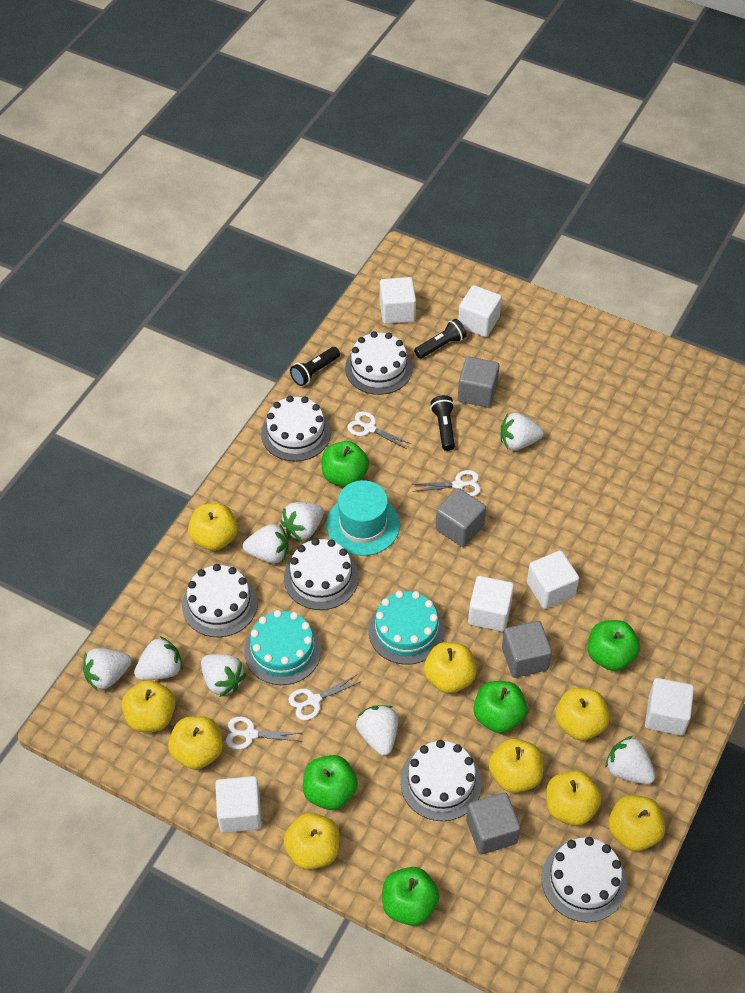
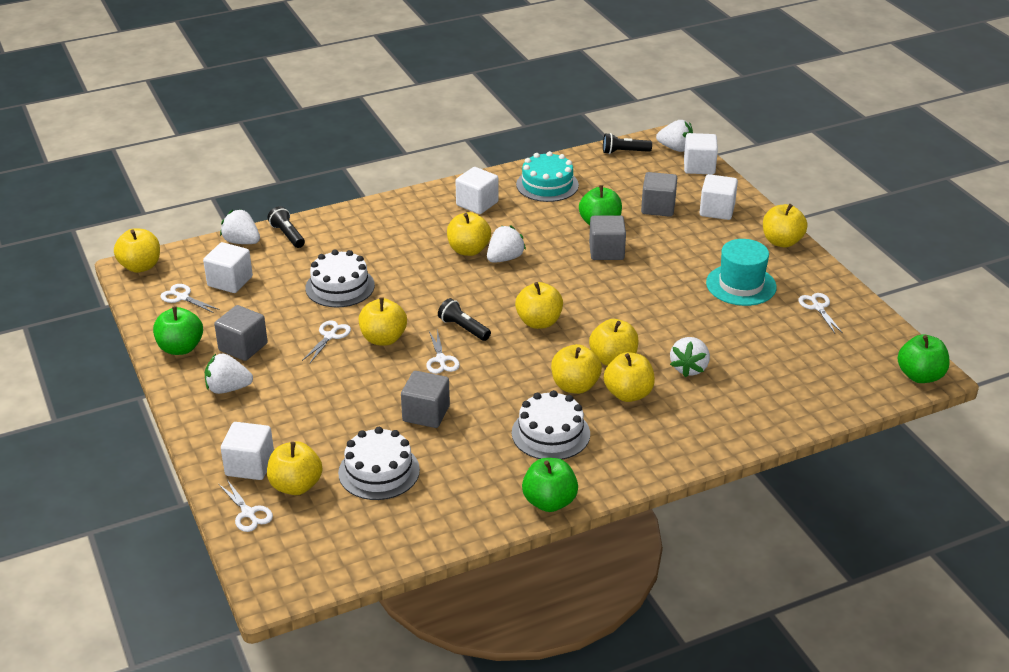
green apple: 5 -> 4
turquoise cake: 2 -> 1
white cake: 6 -> 3
white cube: 6 -> 5
white scissors: 4 -> 5
white strawberry: 8 -> 5

